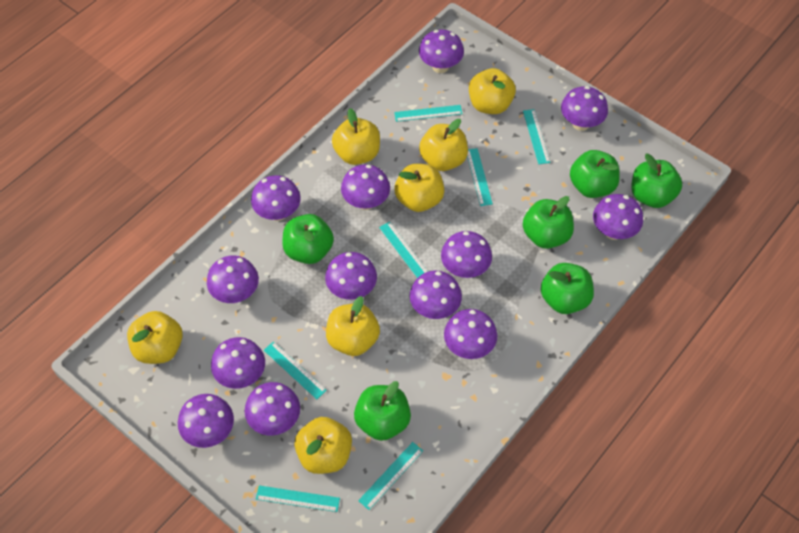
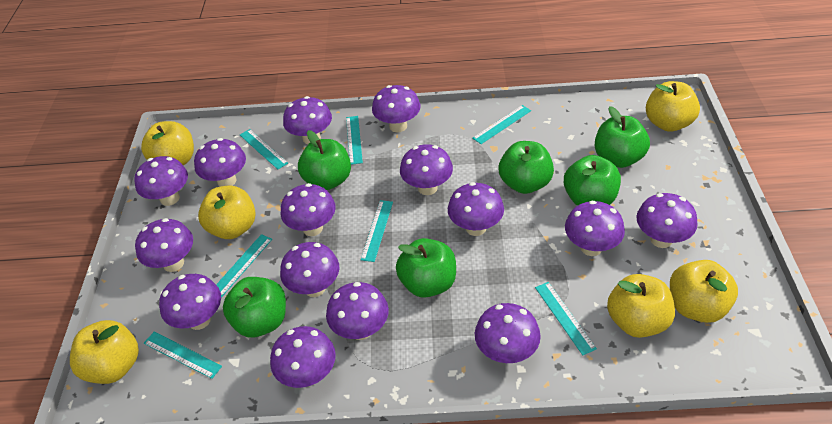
purple mushroom: 13 -> 15
yellow apple: 7 -> 6

